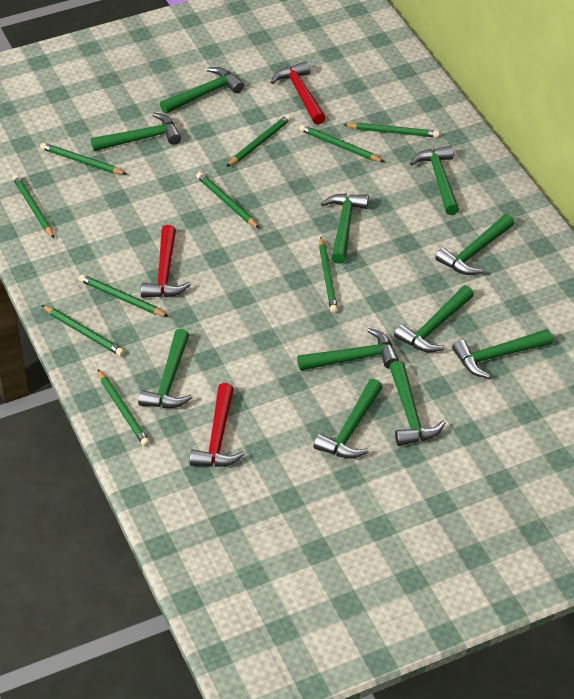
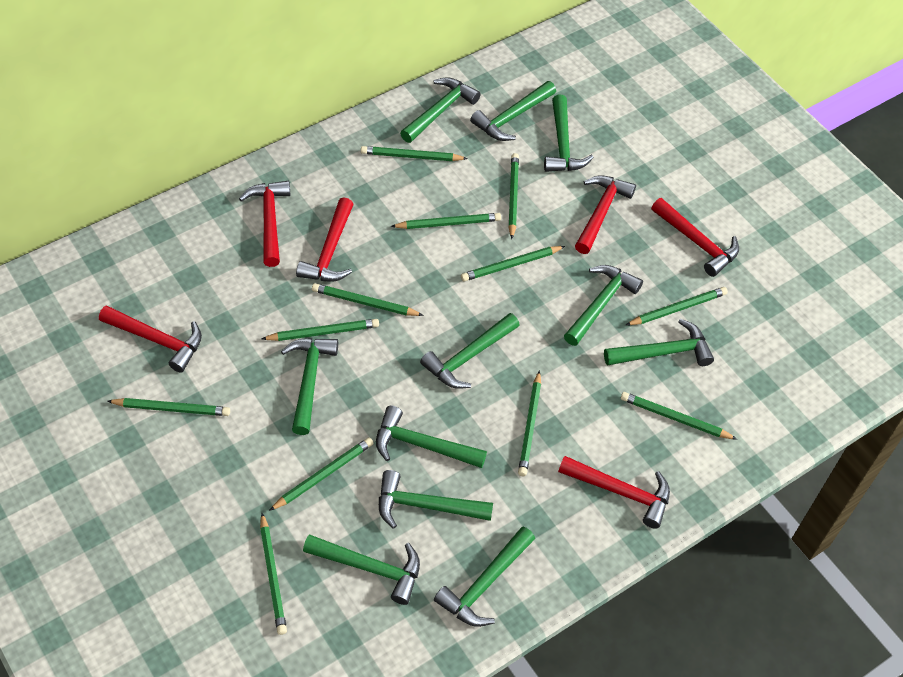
green pencil: 10 -> 12
red hammer: 3 -> 6

